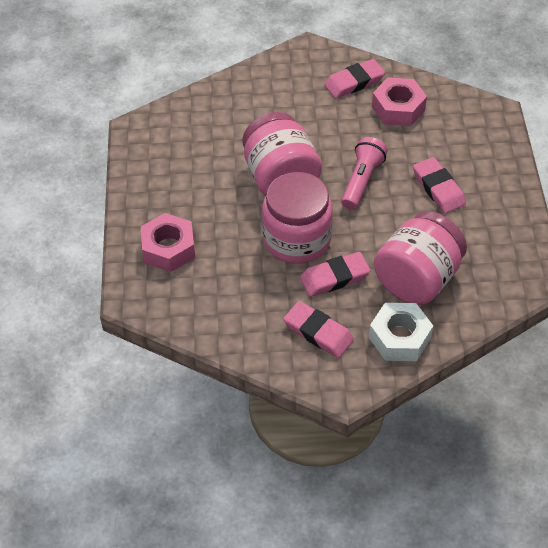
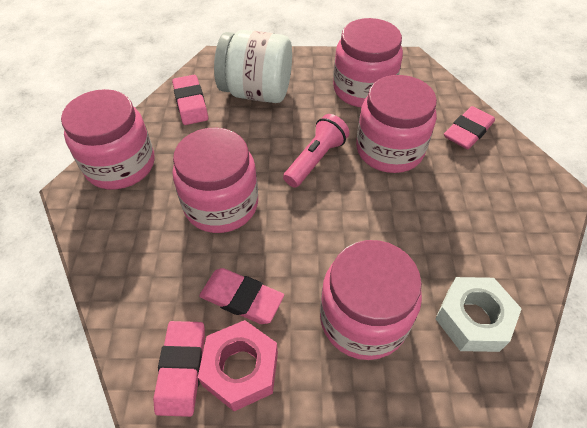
pink jar: 3 -> 5
pink nut: 2 -> 1
white jar: 0 -> 1

